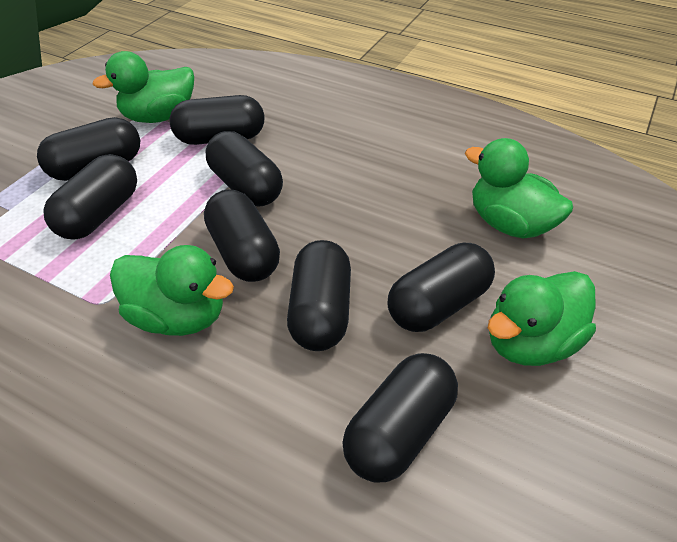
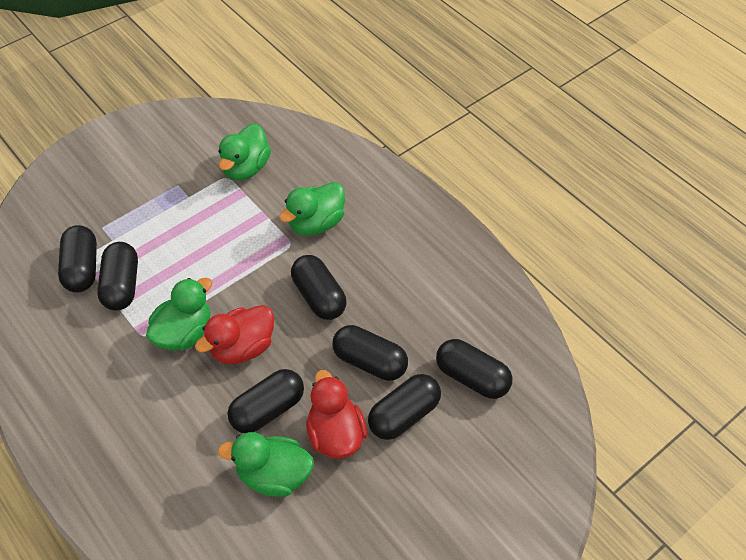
black capsule: 8 -> 7
red duck: 0 -> 2

